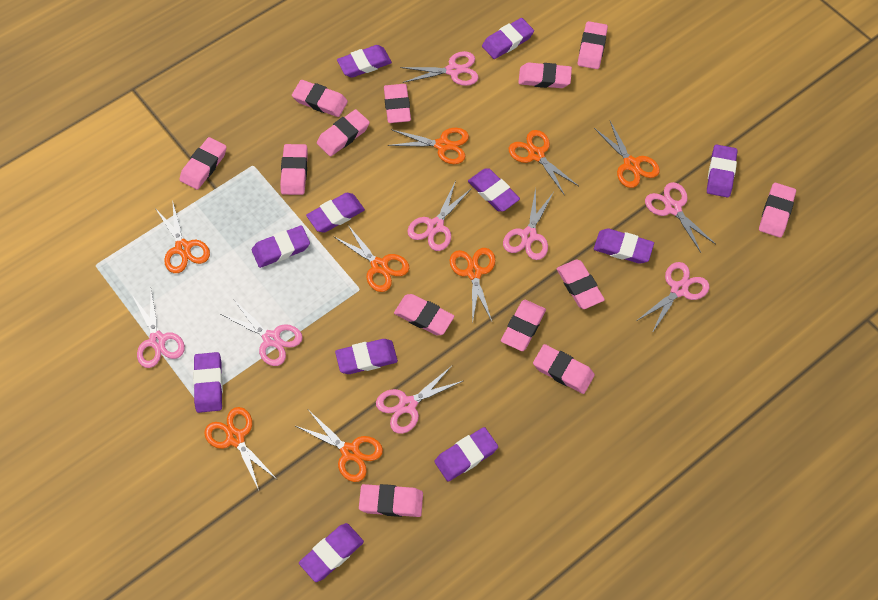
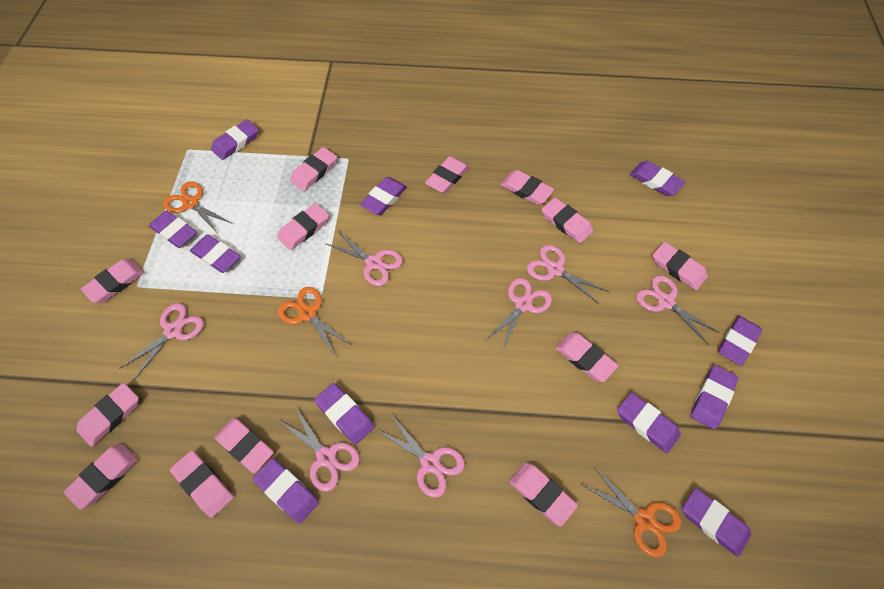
orange scissors: 8 -> 3
pink scissors: 8 -> 7

